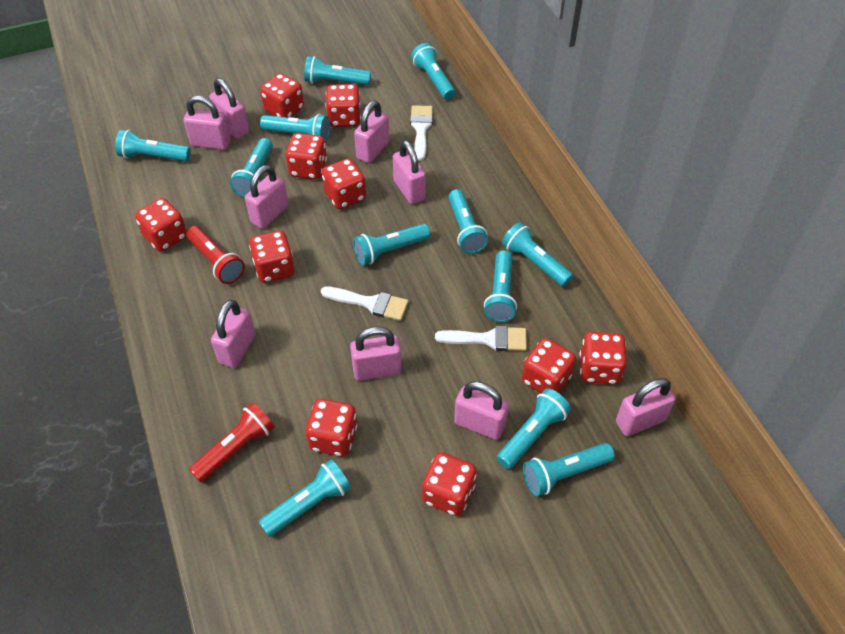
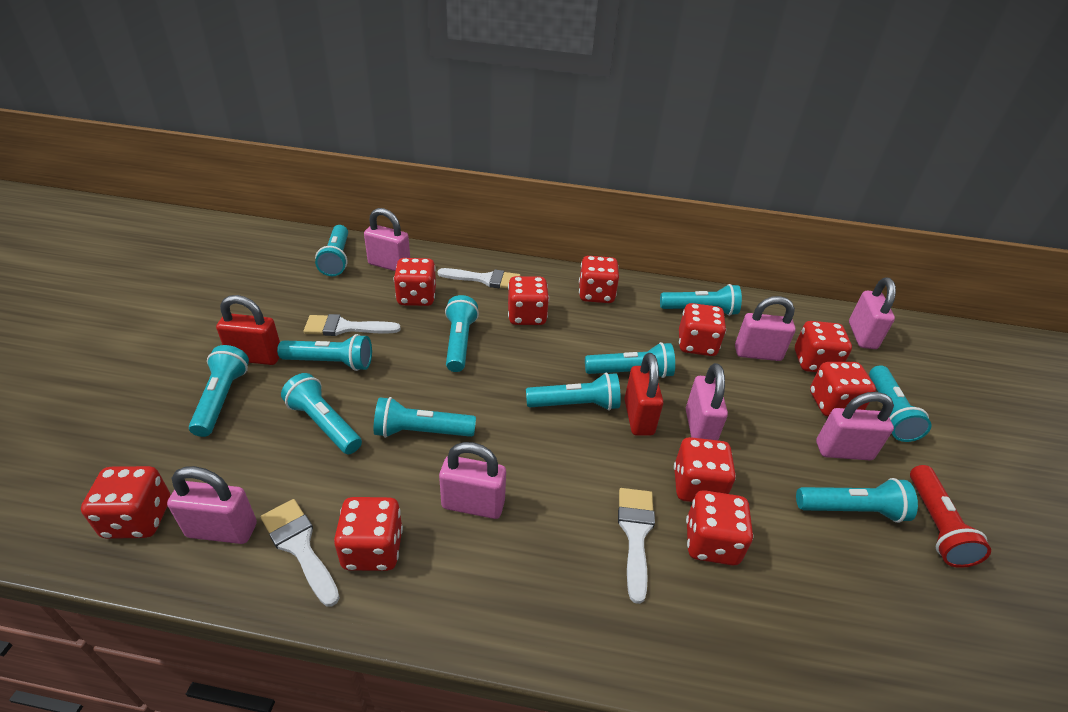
pink padlock: 9 -> 7
red flashlight: 2 -> 1
red padlock: 0 -> 2
turquoise flashlight: 12 -> 11
white brush: 3 -> 4

